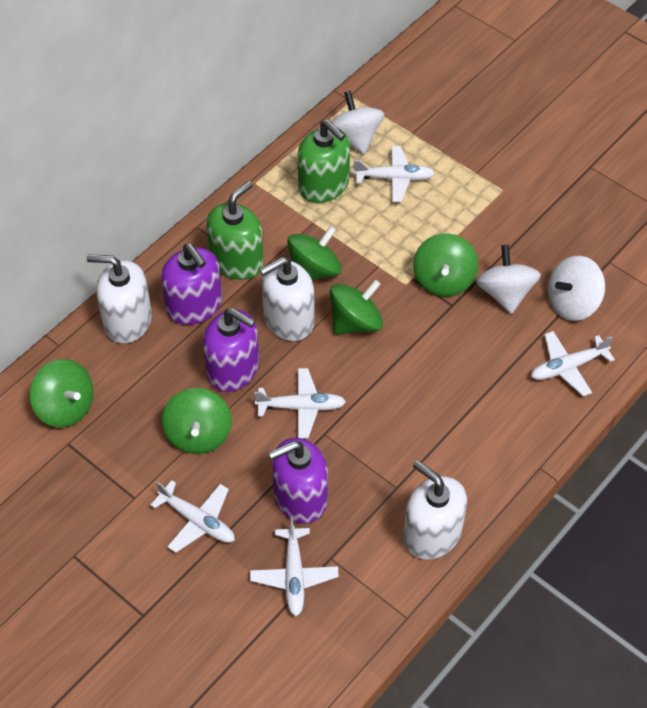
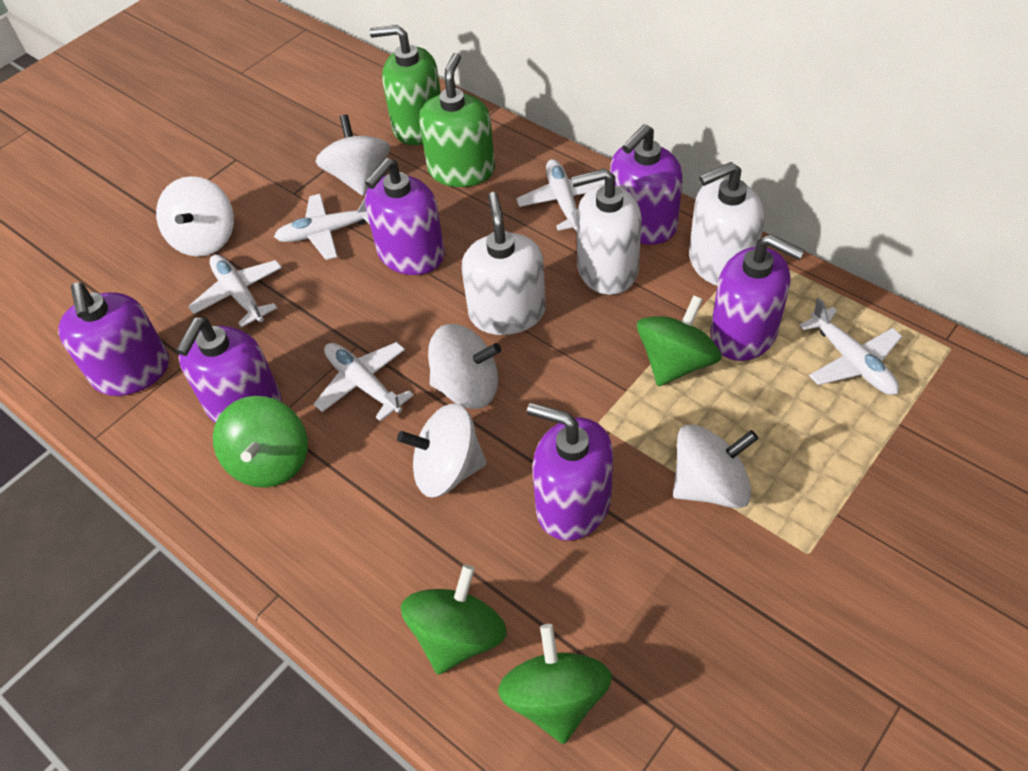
green spinning top: 5 -> 4
purple soap dispenser: 3 -> 6
white spinning top: 3 -> 5

